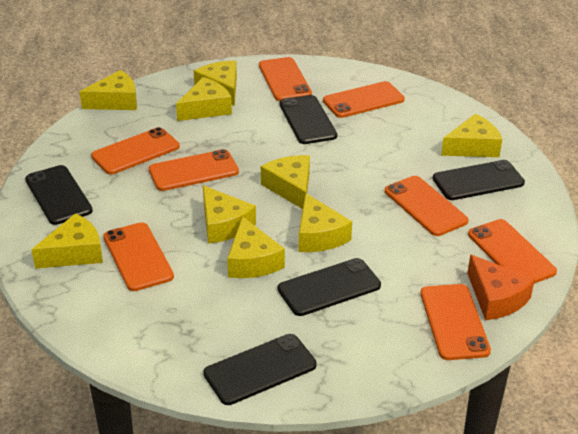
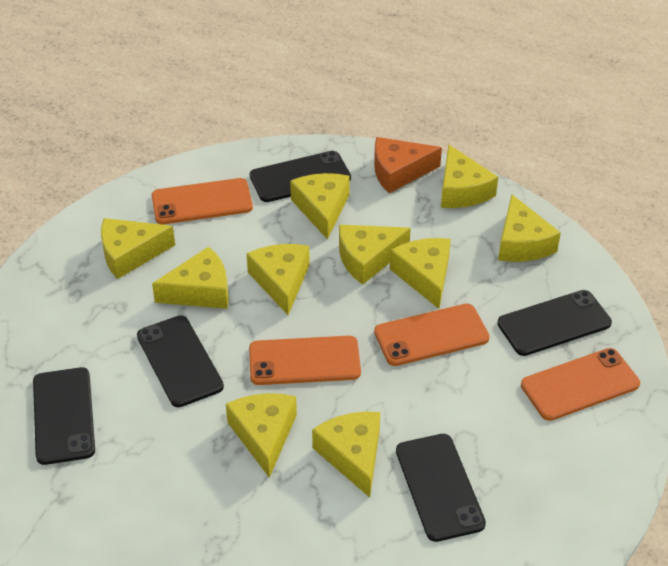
orange phone: 8 -> 4
yellow cheese: 9 -> 10

